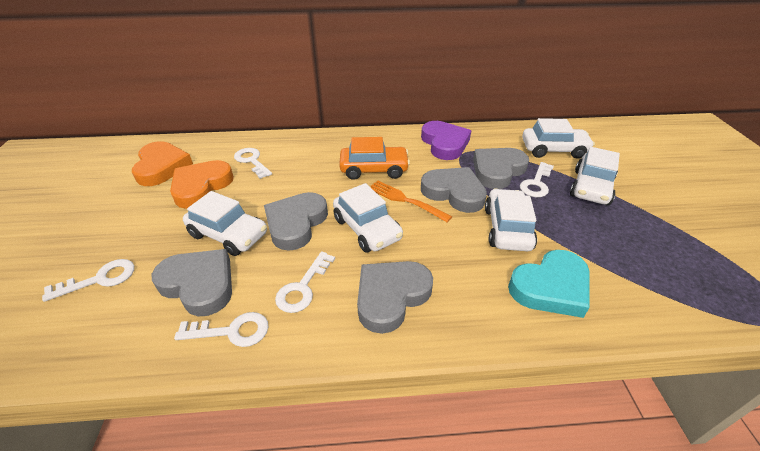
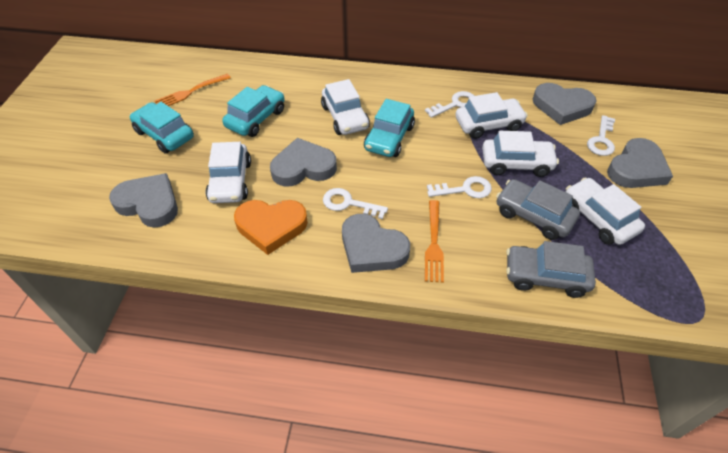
grey car: 0 -> 2
orange car: 1 -> 0
orange fork: 1 -> 2
orange heart: 2 -> 1
purple heart: 1 -> 0
turquoise car: 0 -> 3
turquoise heart: 1 -> 0
white key: 5 -> 4

